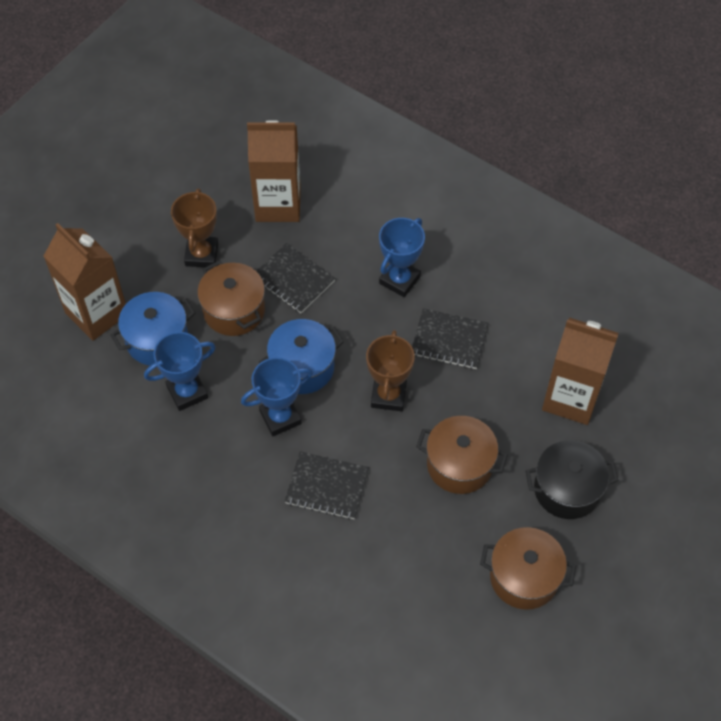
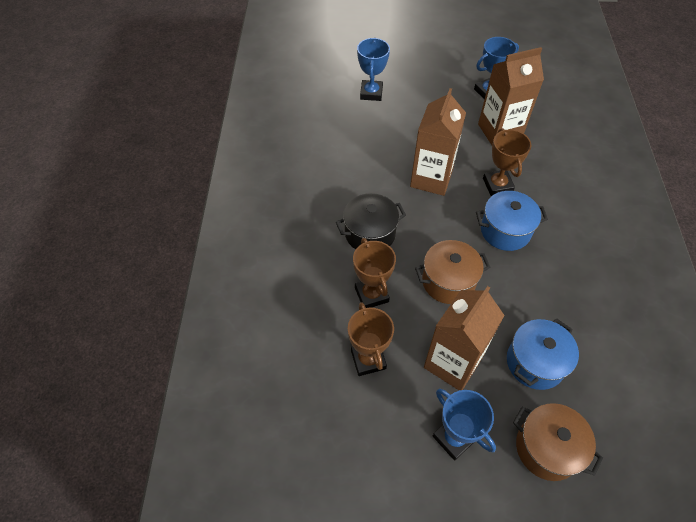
black notebook: 3 -> 0
brown pot: 3 -> 2
brown trophy: 2 -> 3

